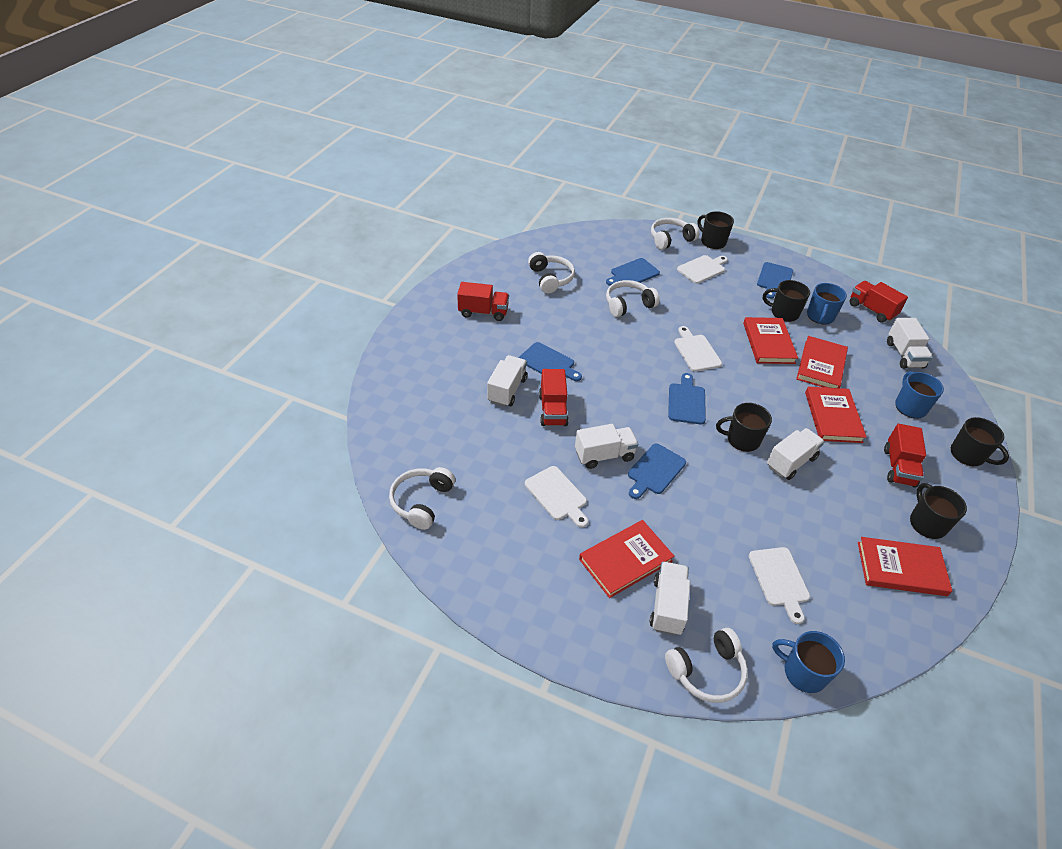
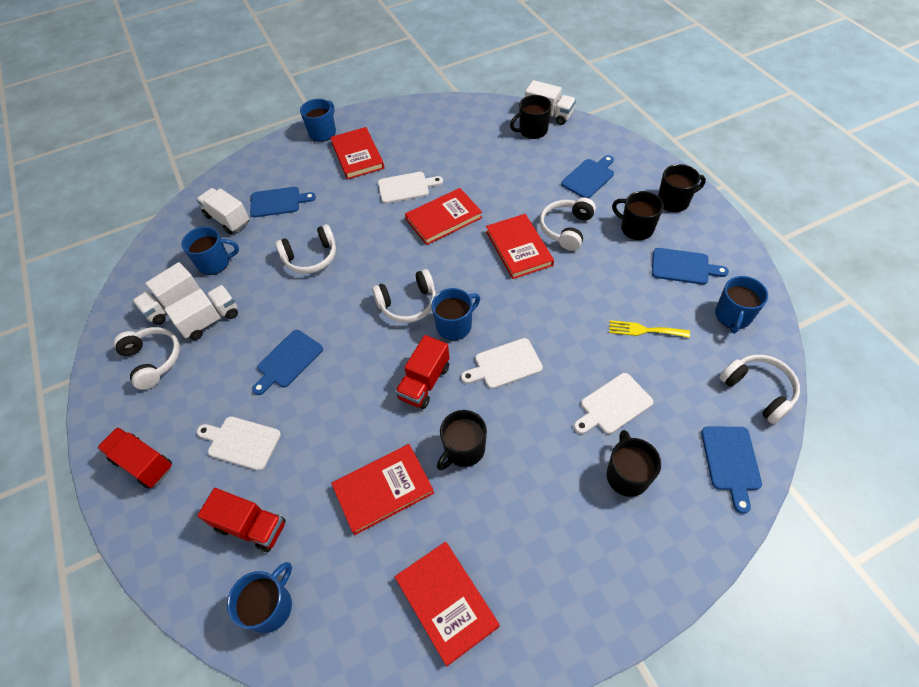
blue mug: 3 -> 5
red truck: 4 -> 3
white truck: 5 -> 4
yellow fork: 0 -> 1

